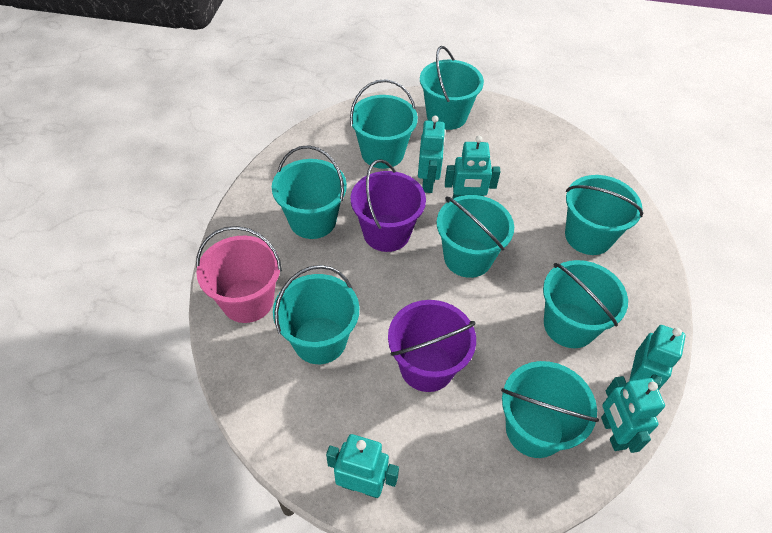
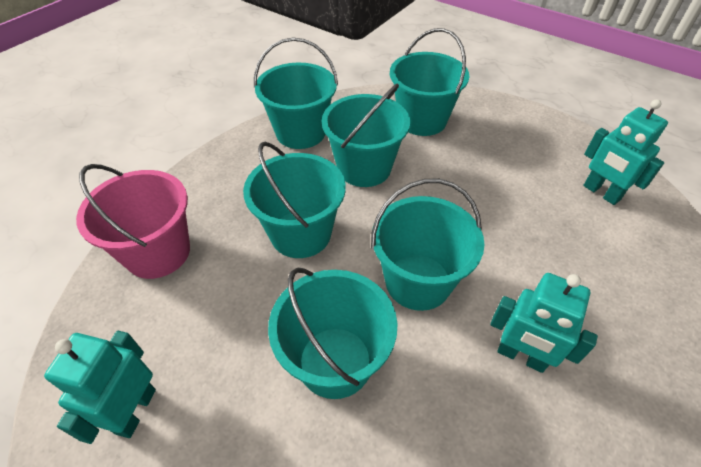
purple bucket: 2 -> 0
turquoise bucket: 8 -> 6
turquoise robot: 5 -> 3

